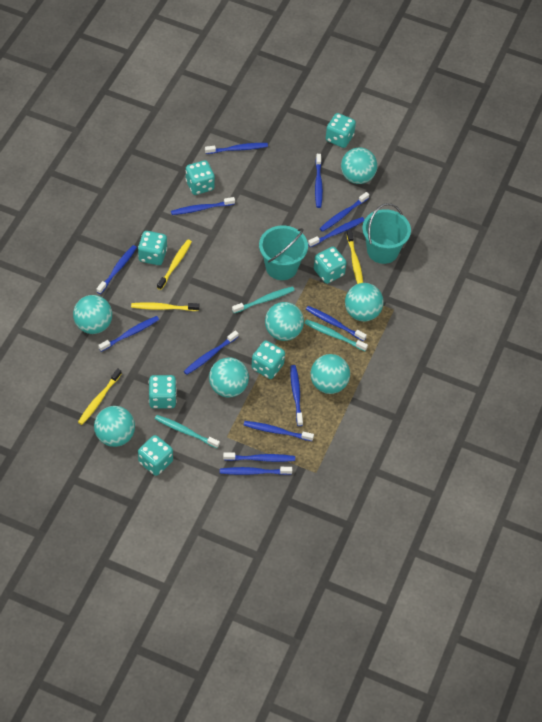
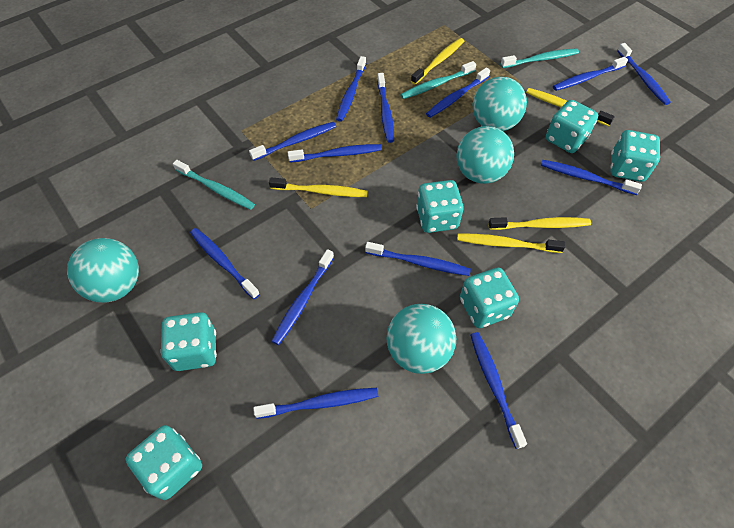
turquoise ball: 7 -> 4
turquoise bucket: 2 -> 0
turquoise dice: 7 -> 6
yellow toothbrush: 4 -> 5

